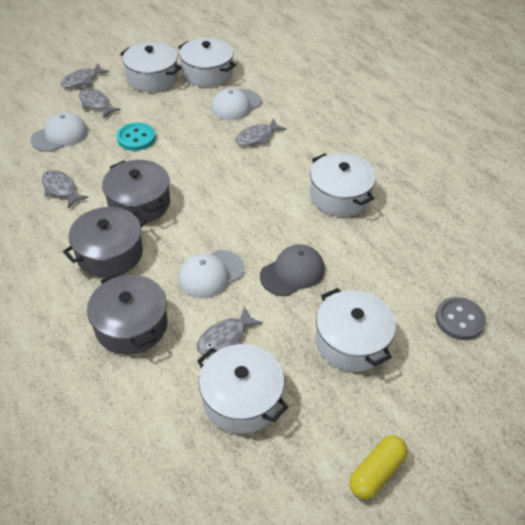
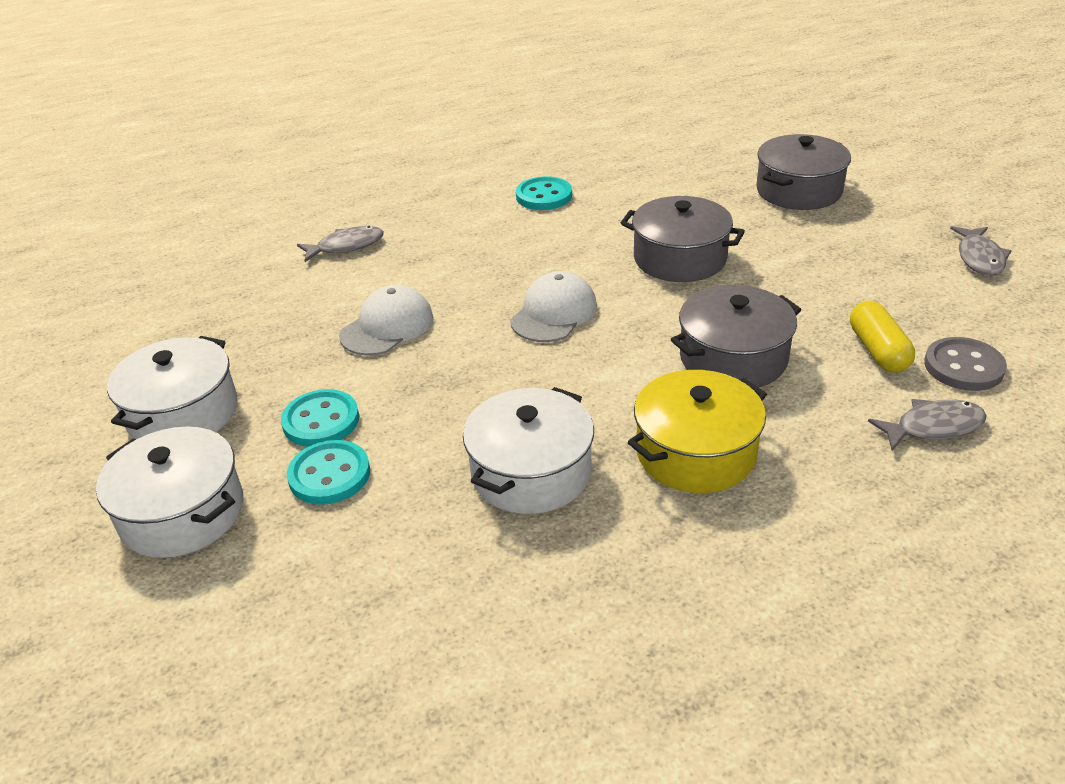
grey cap: 1 -> 0
grey fish: 5 -> 3
turquoise button: 1 -> 3
white cap: 3 -> 2
white pot: 5 -> 3
yellow pot: 0 -> 1

